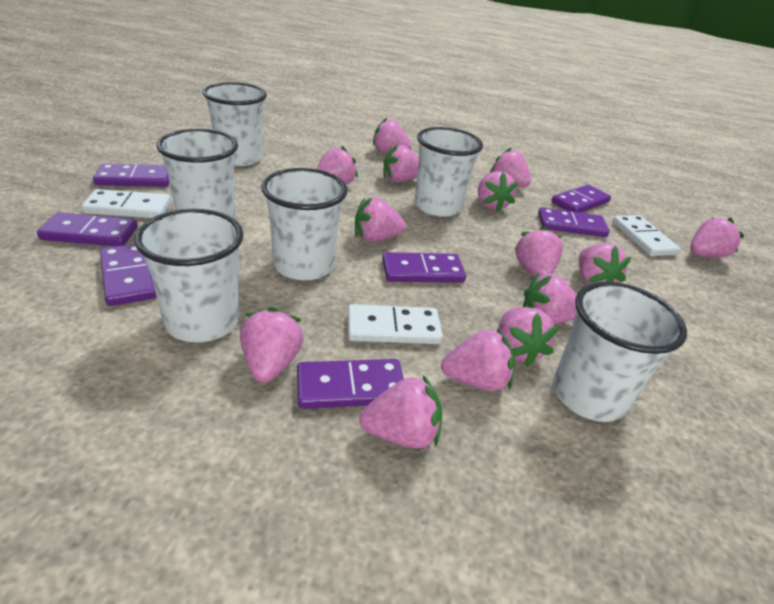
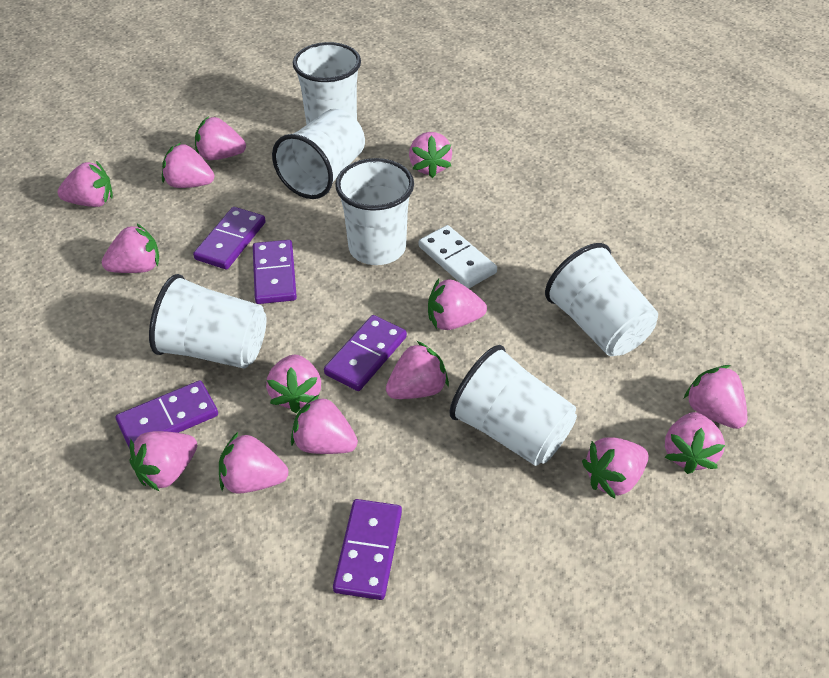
purple domino: 7 -> 5
white domino: 3 -> 1

